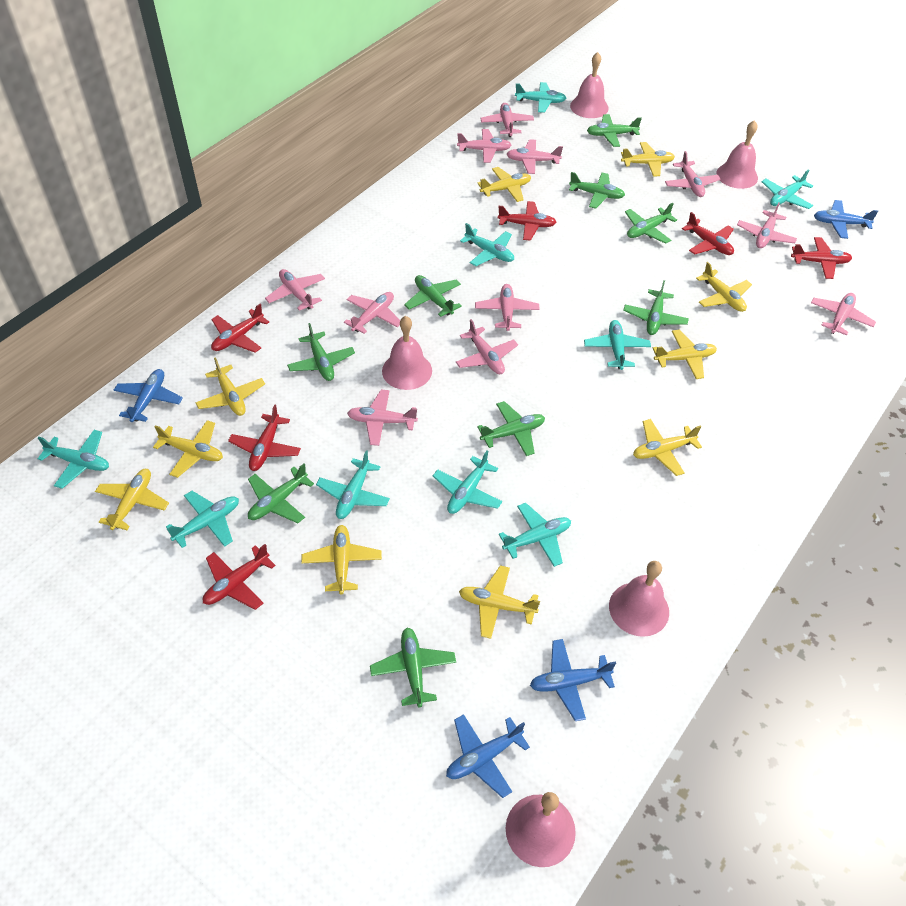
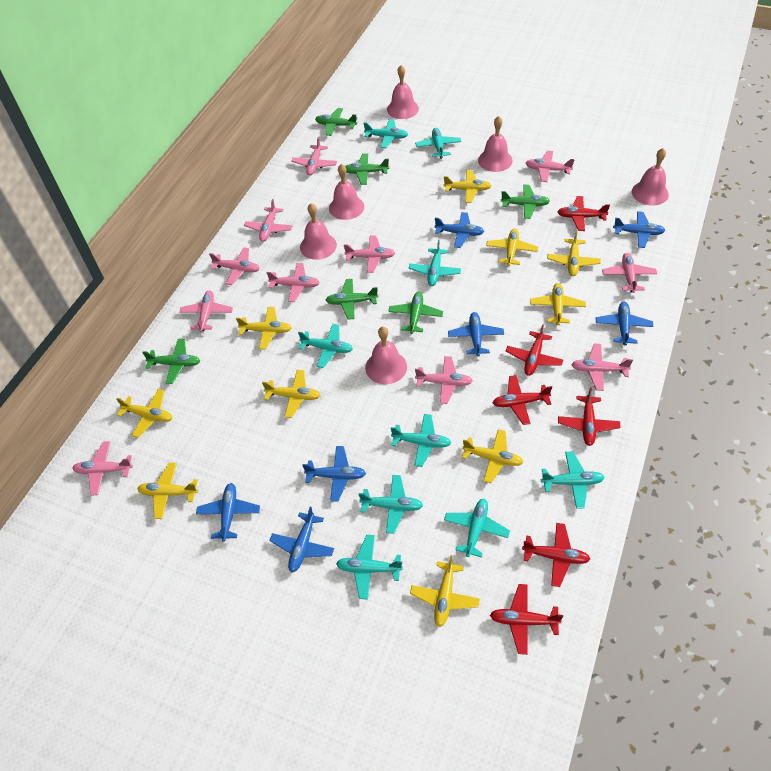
blue plane: 4 -> 7
green plane: 9 -> 6
pink bell: 5 -> 6

